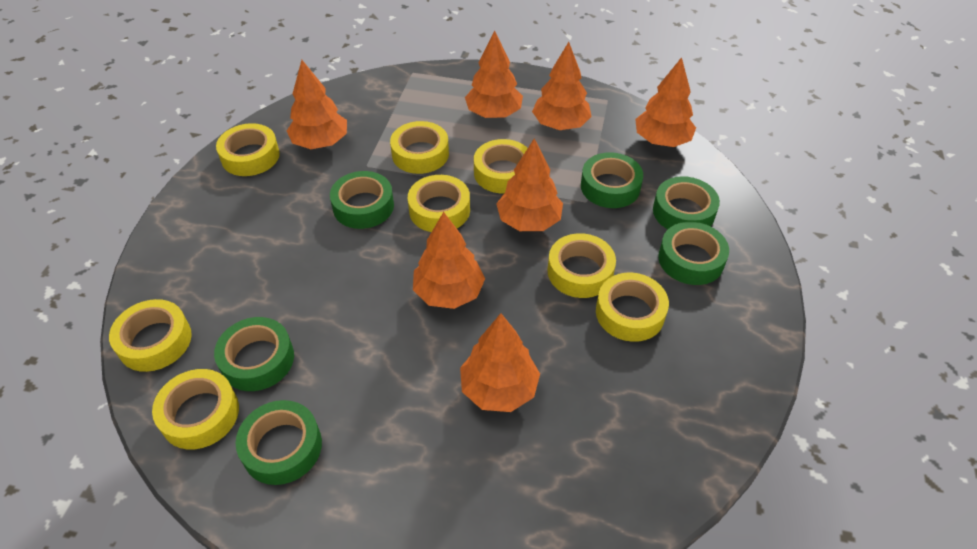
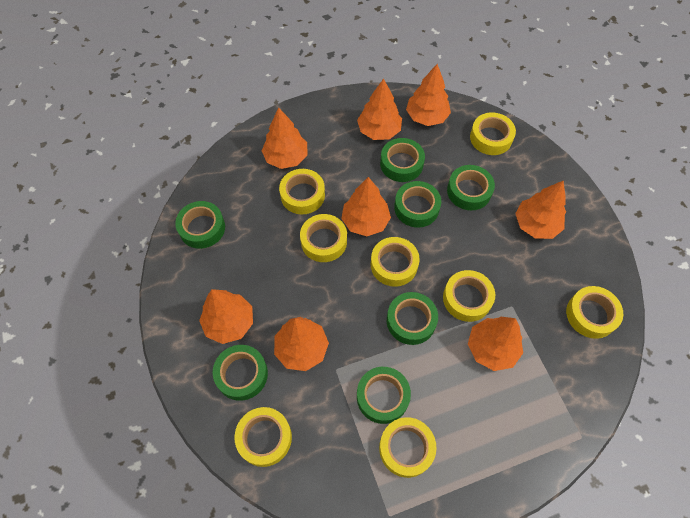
green tape: 6 -> 7
orange tree: 7 -> 8

